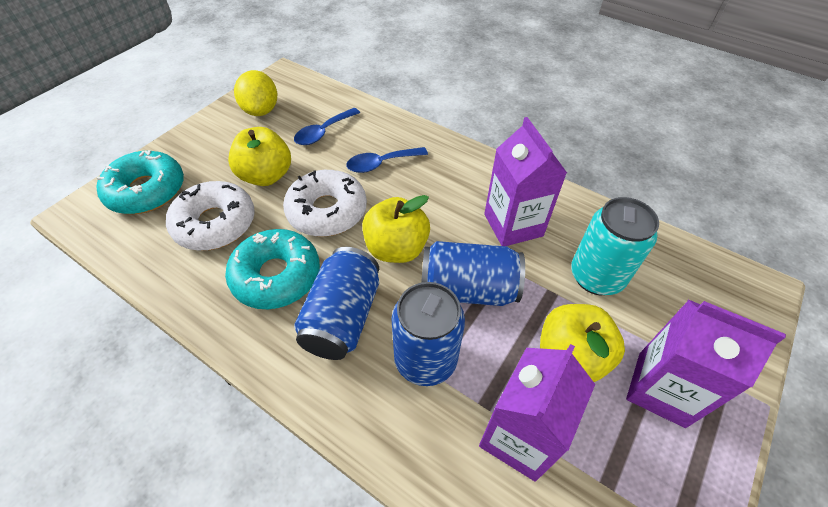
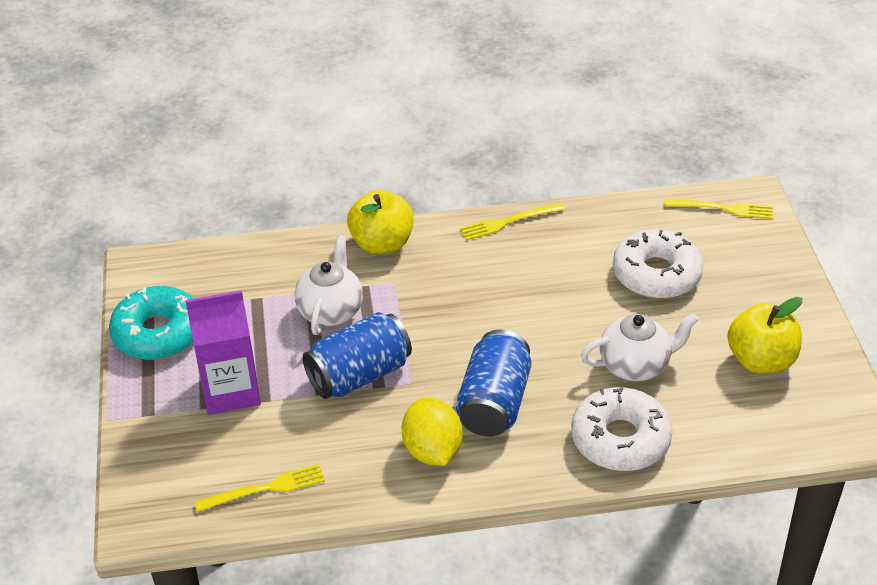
blue can: 3 -> 2
blue spoon: 2 -> 0
purple carton: 3 -> 1
turquoise can: 1 -> 0
turquoise donut: 2 -> 1
white teapot: 0 -> 2
yellow apple: 3 -> 2
yellow fork: 0 -> 3

